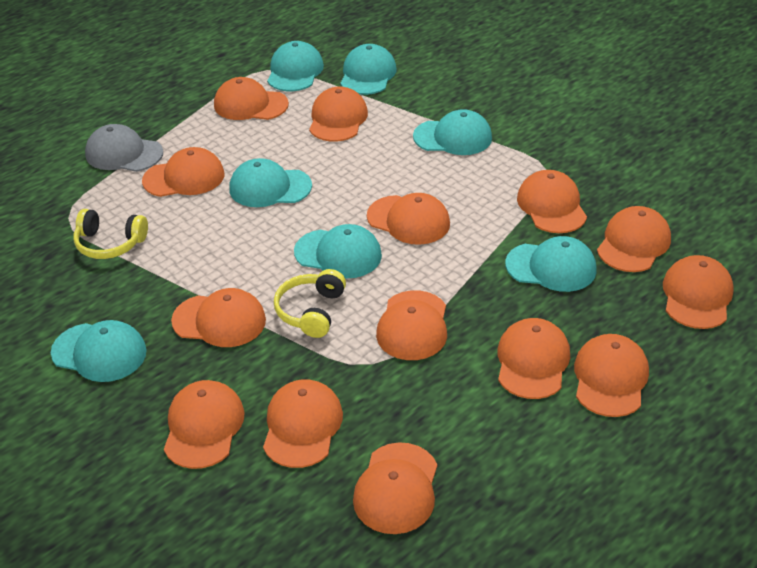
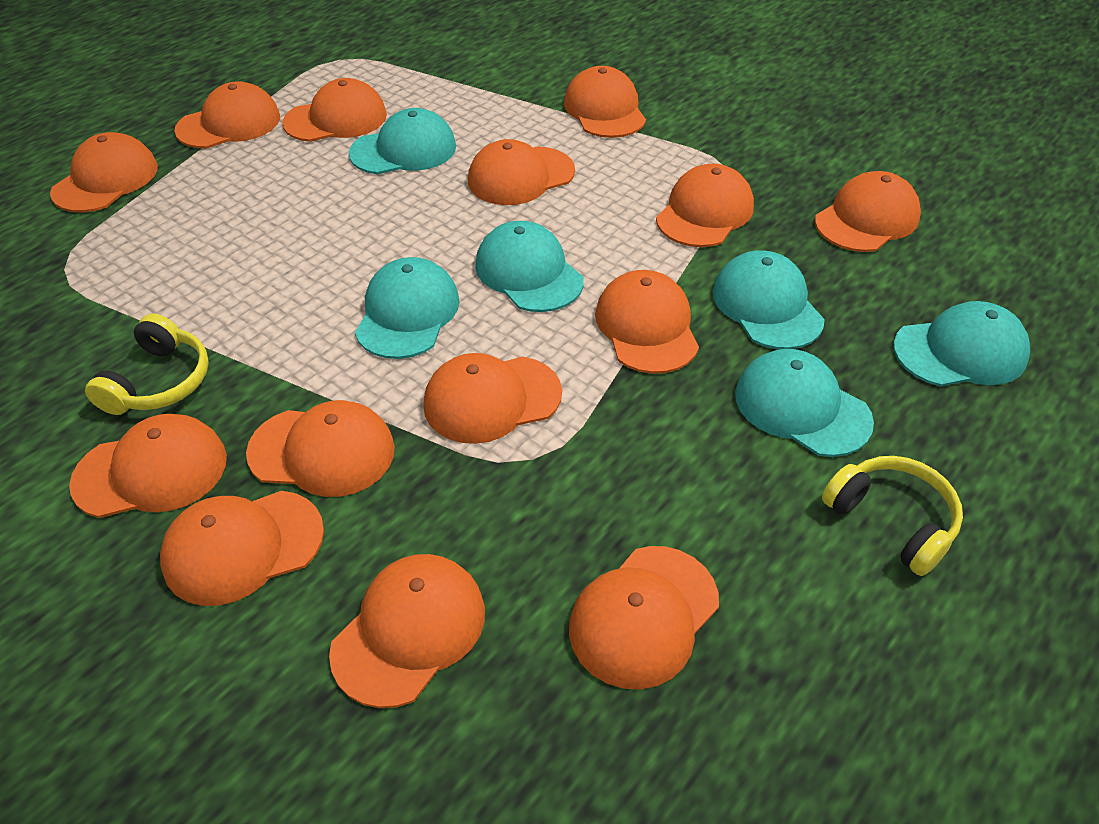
grey cap: 1 -> 0
turquoise cap: 7 -> 6

